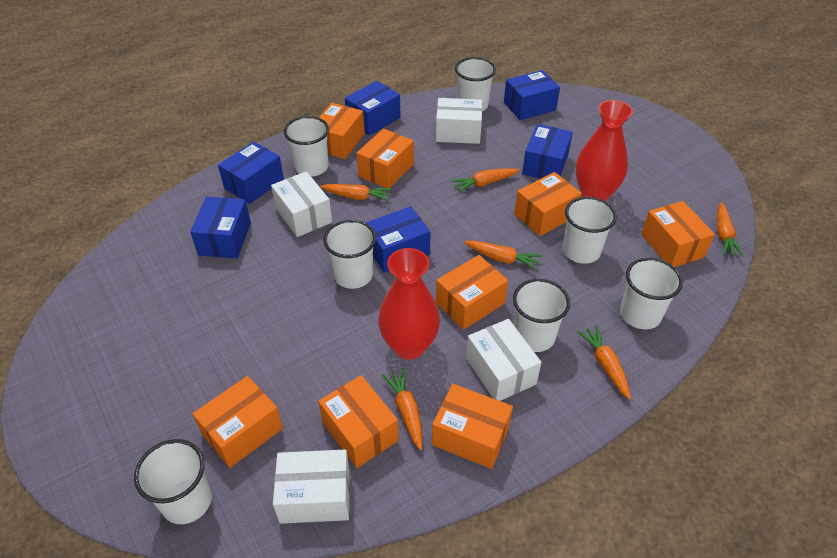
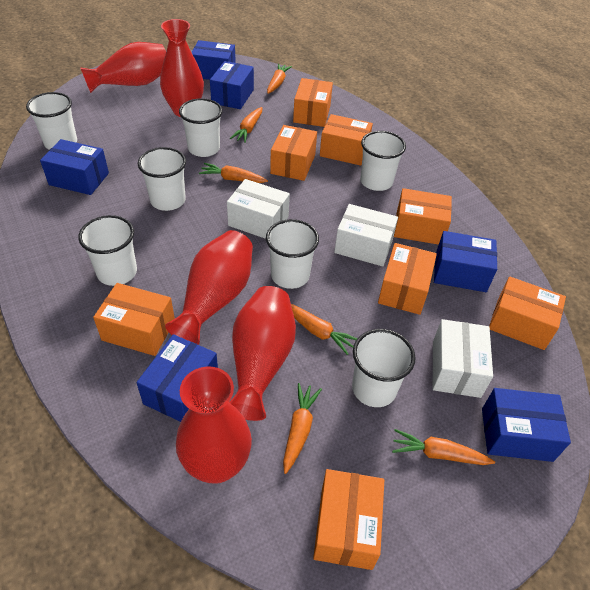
red vase: 2 -> 5
white box: 4 -> 3

